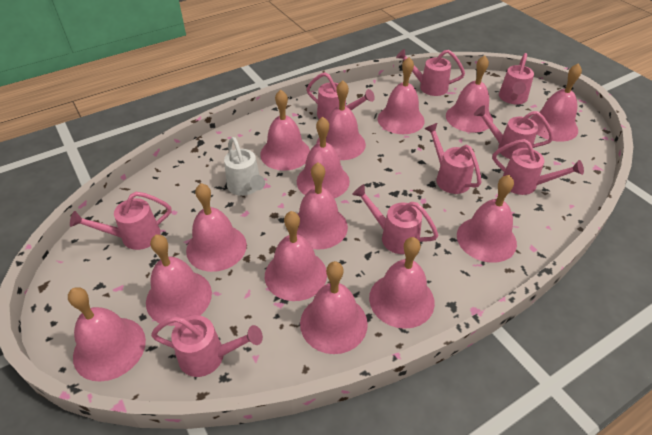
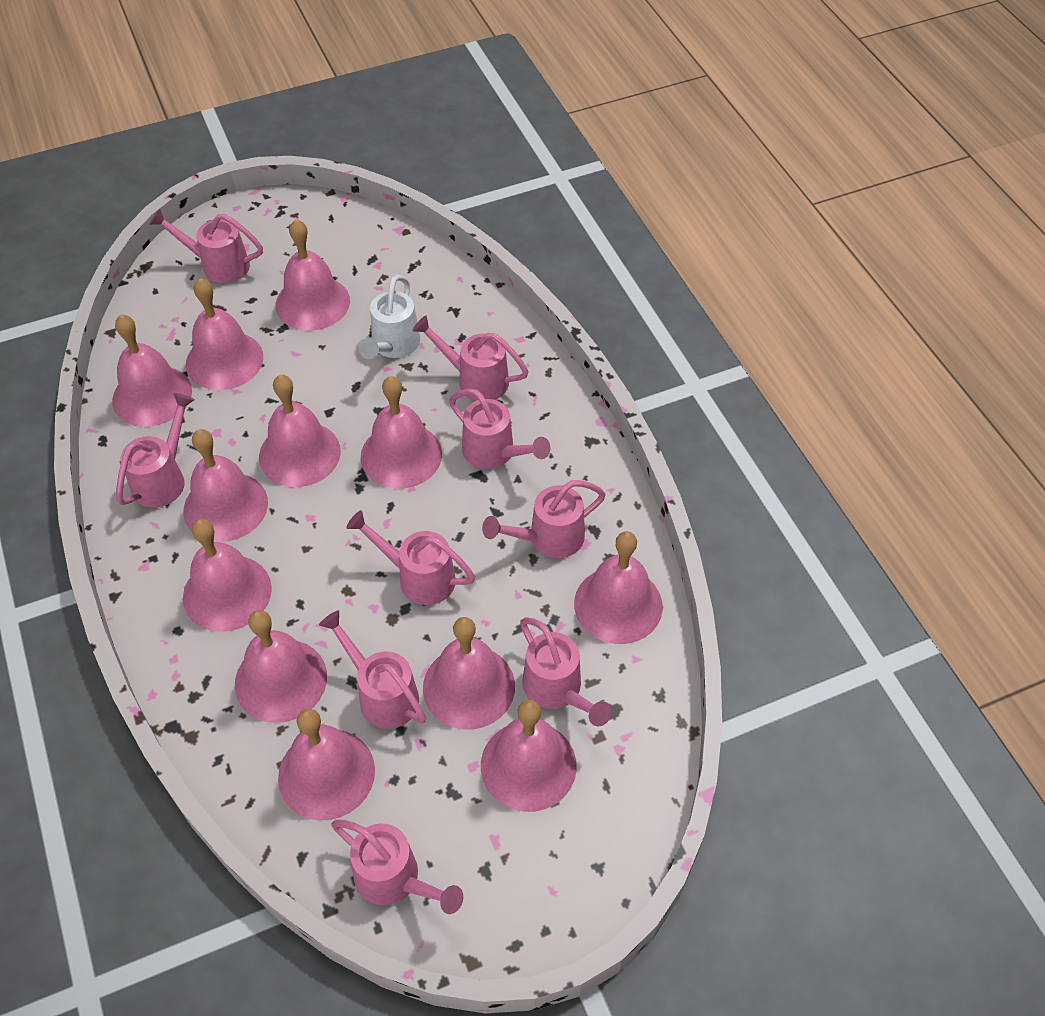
pink bell: 14 -> 12

